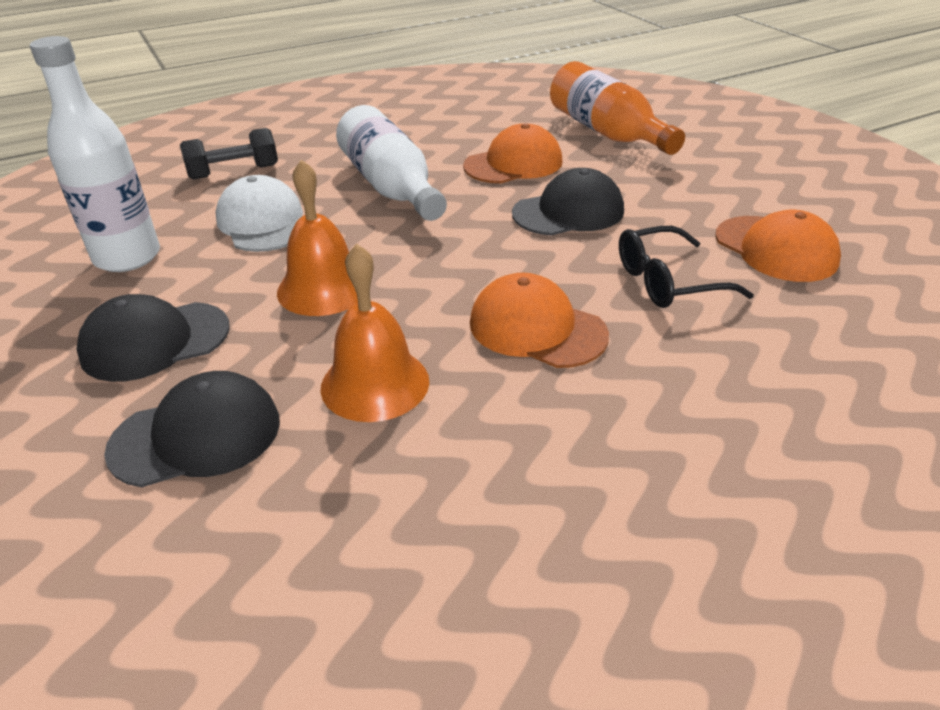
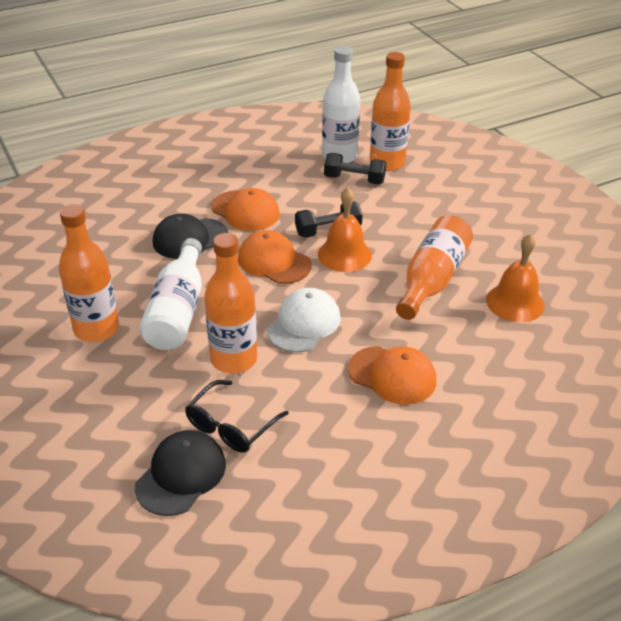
black cap: 3 -> 2
black dumbbell: 1 -> 2
orange bottle: 1 -> 4

